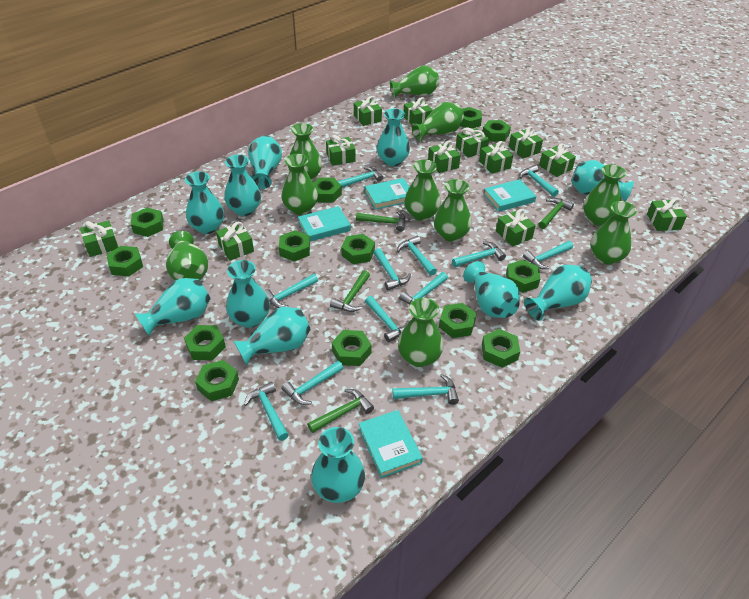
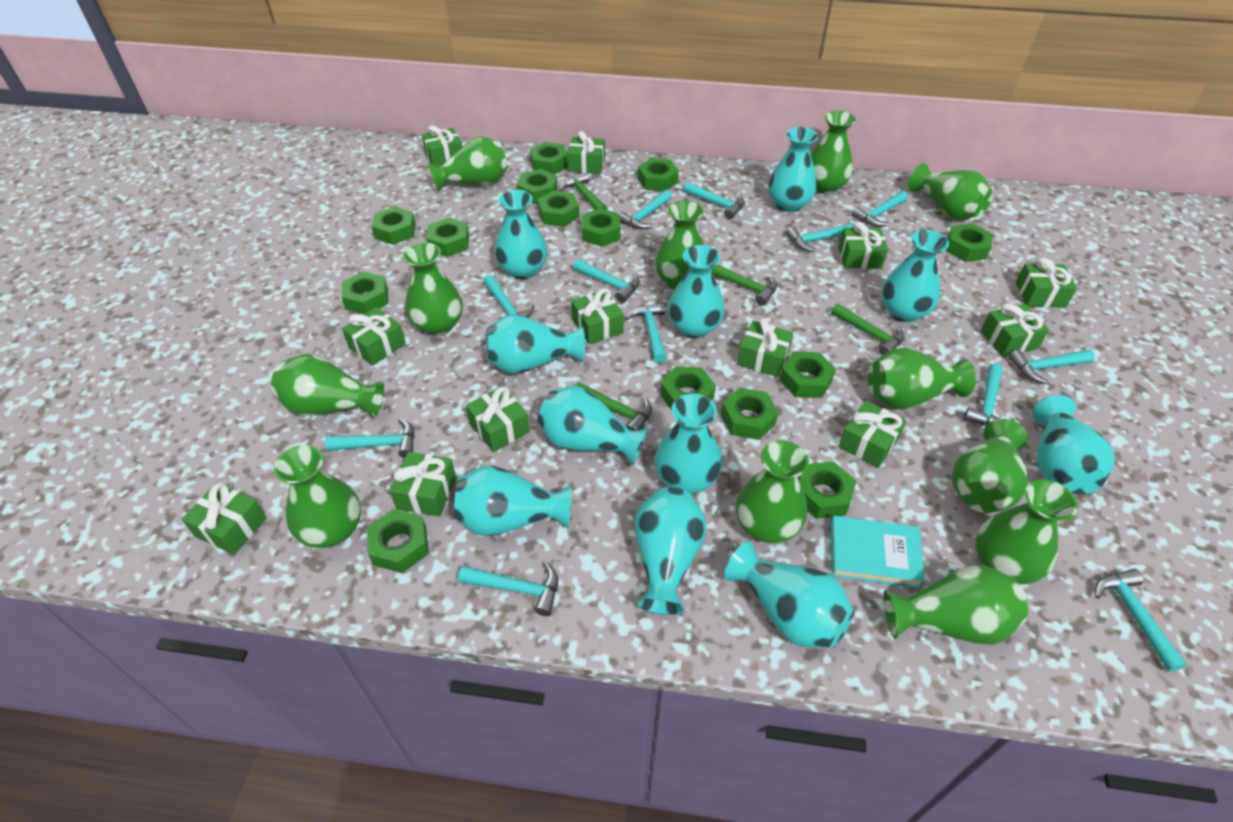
green nut: 13 -> 14
green vase: 10 -> 12
turquoise book: 4 -> 1

